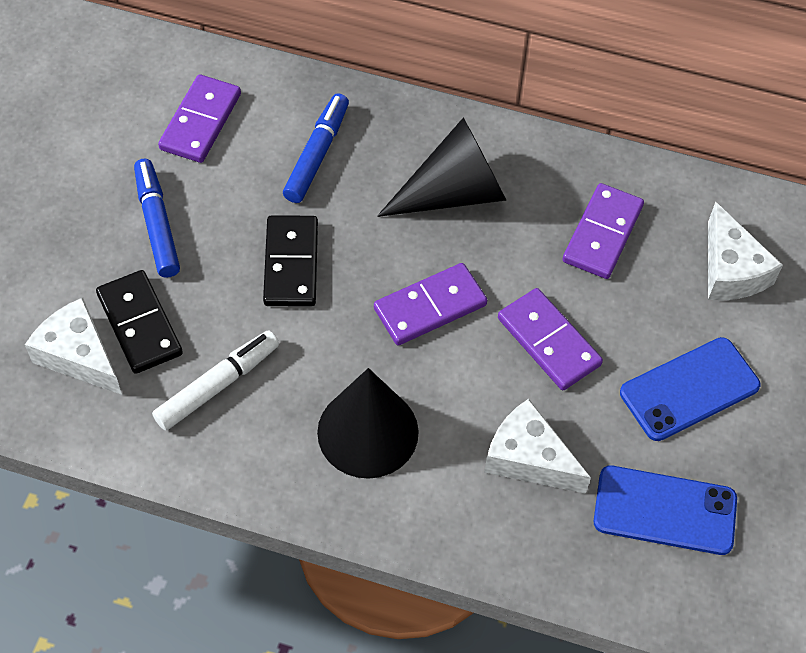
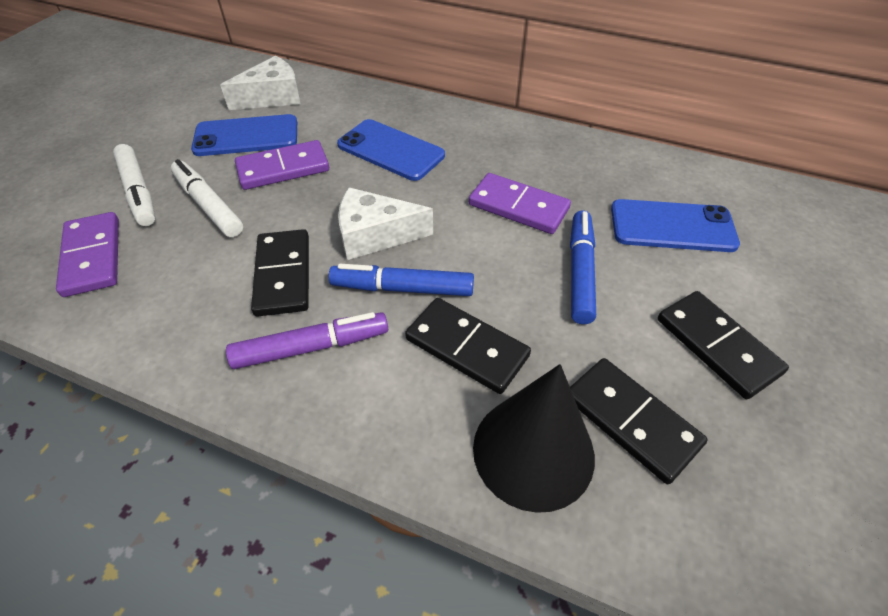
black cone: 2 -> 1
black domino: 2 -> 4
blue phone: 2 -> 3
purple domino: 4 -> 3
purple marker: 0 -> 1
white cheese: 3 -> 2
white marker: 1 -> 2

